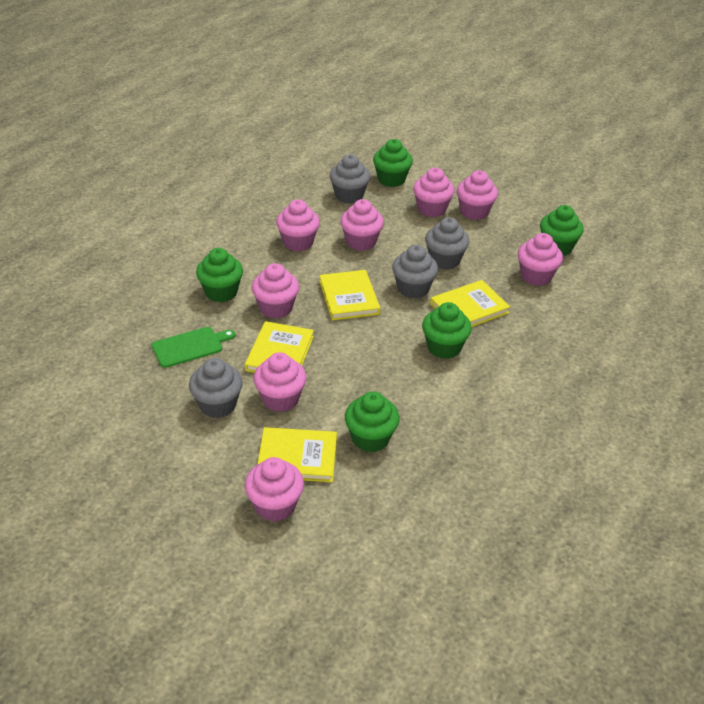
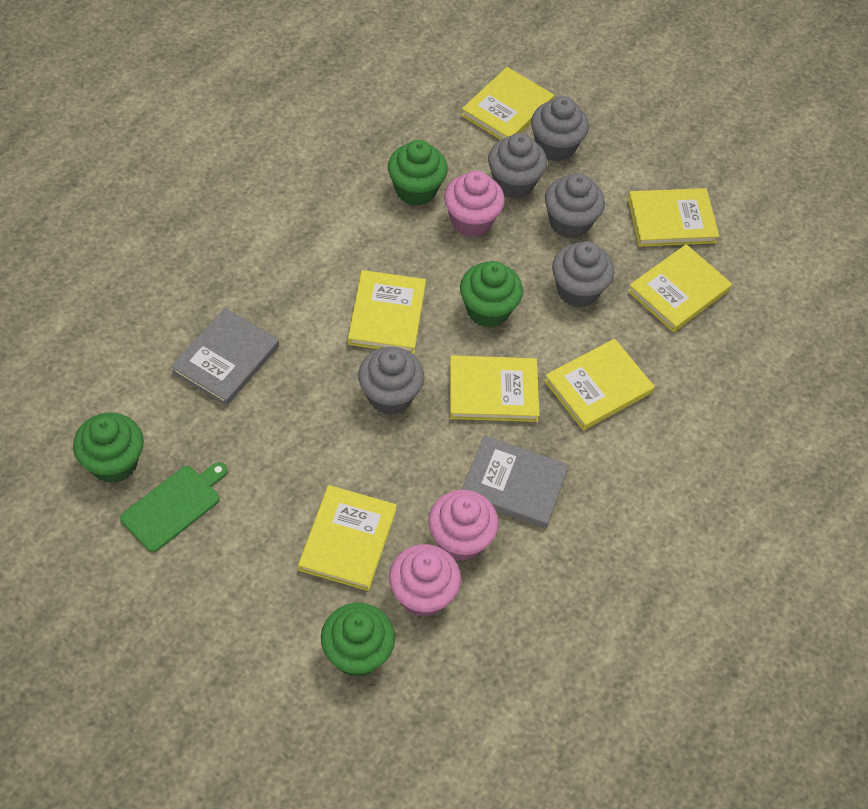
green cupcake: 5 -> 4
grey book: 0 -> 2
grey cupcake: 4 -> 5
pink cupcake: 8 -> 3
yellow book: 4 -> 7

